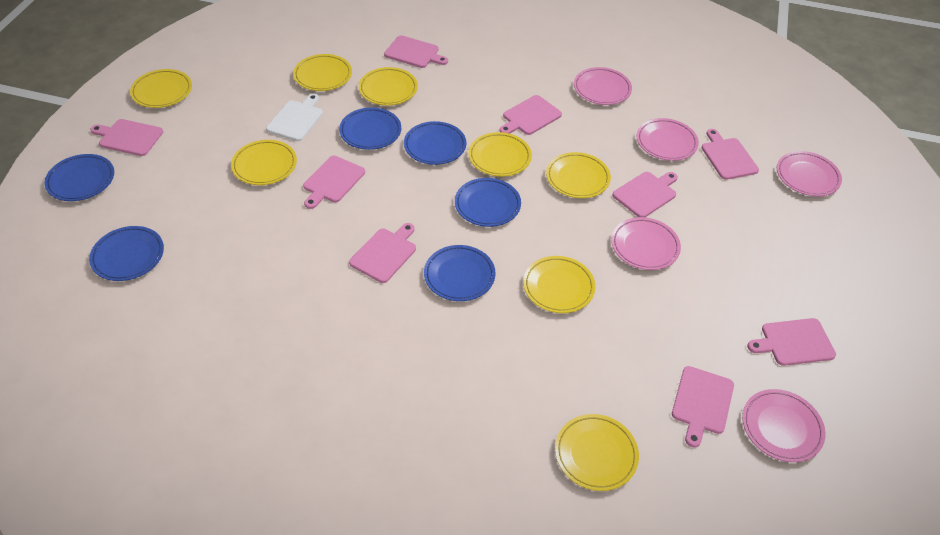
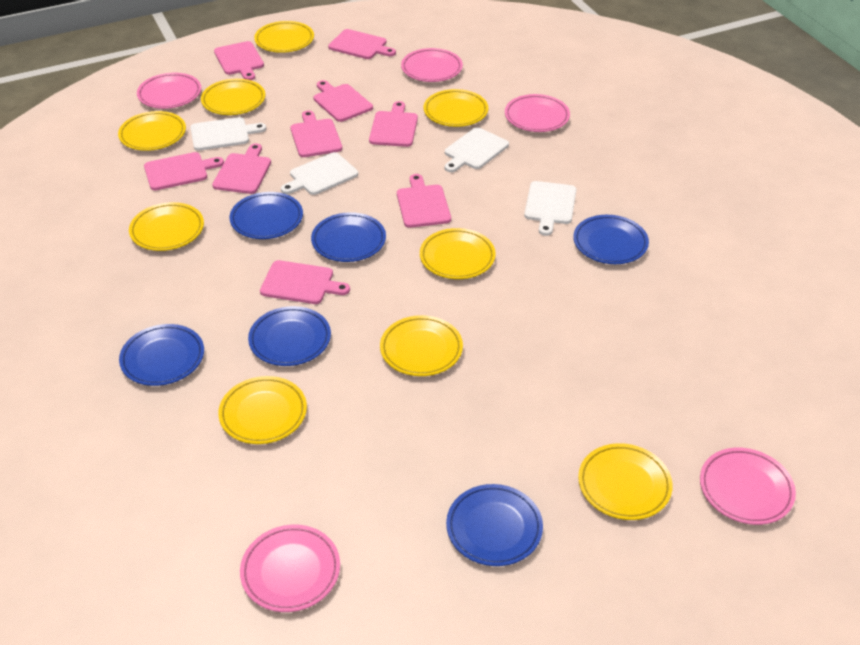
white cutting board: 1 -> 4
yellow plate: 8 -> 9

